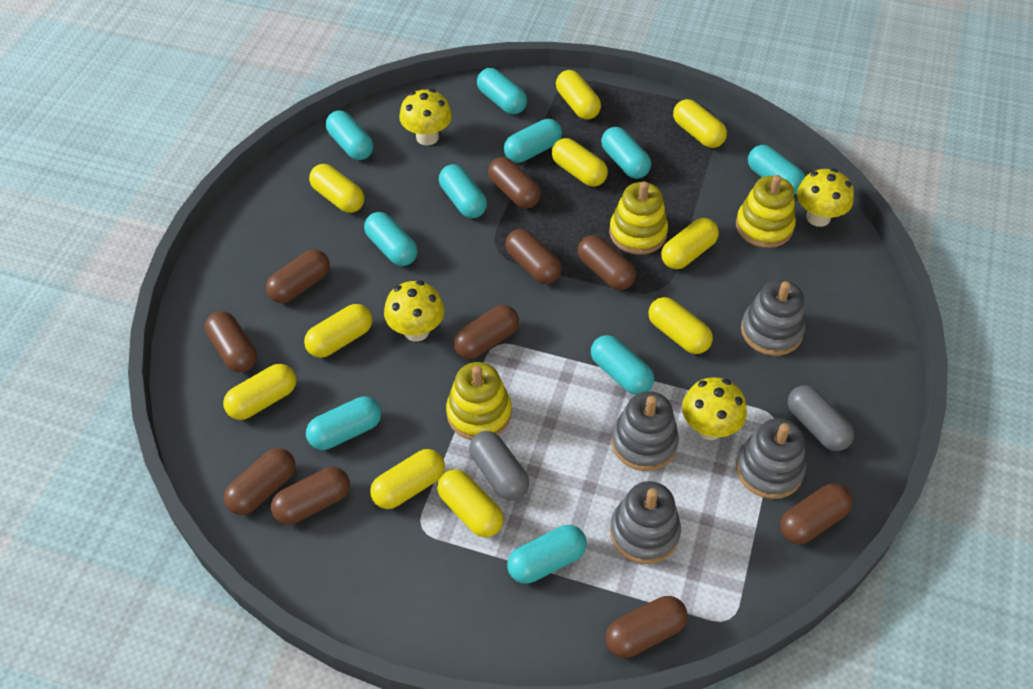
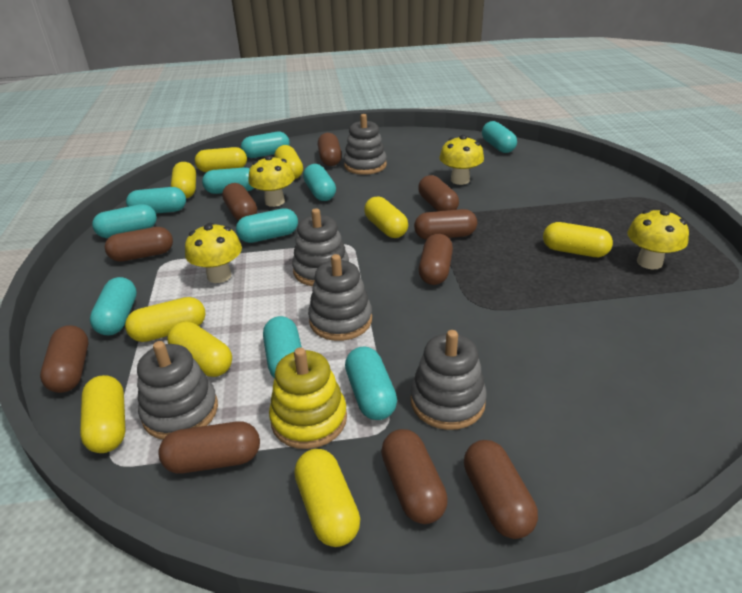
grey capsule: 2 -> 0
grey stacking toy: 4 -> 5
yellow capsule: 10 -> 9
yellow stacking toy: 3 -> 1

